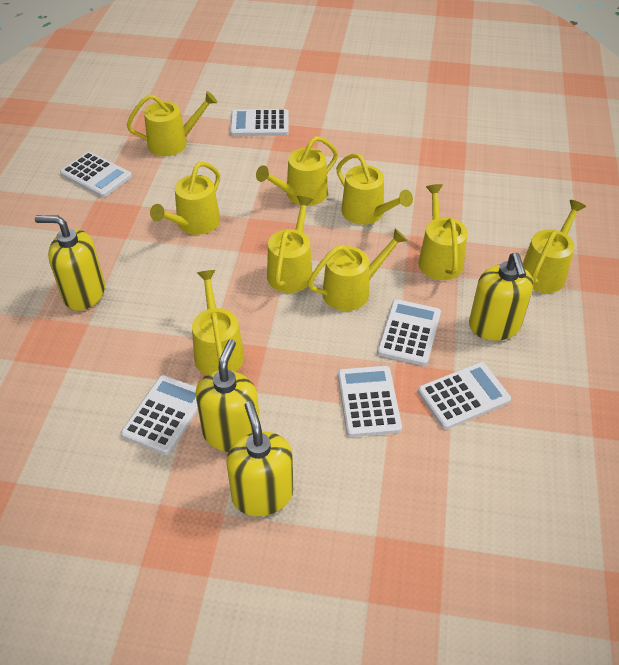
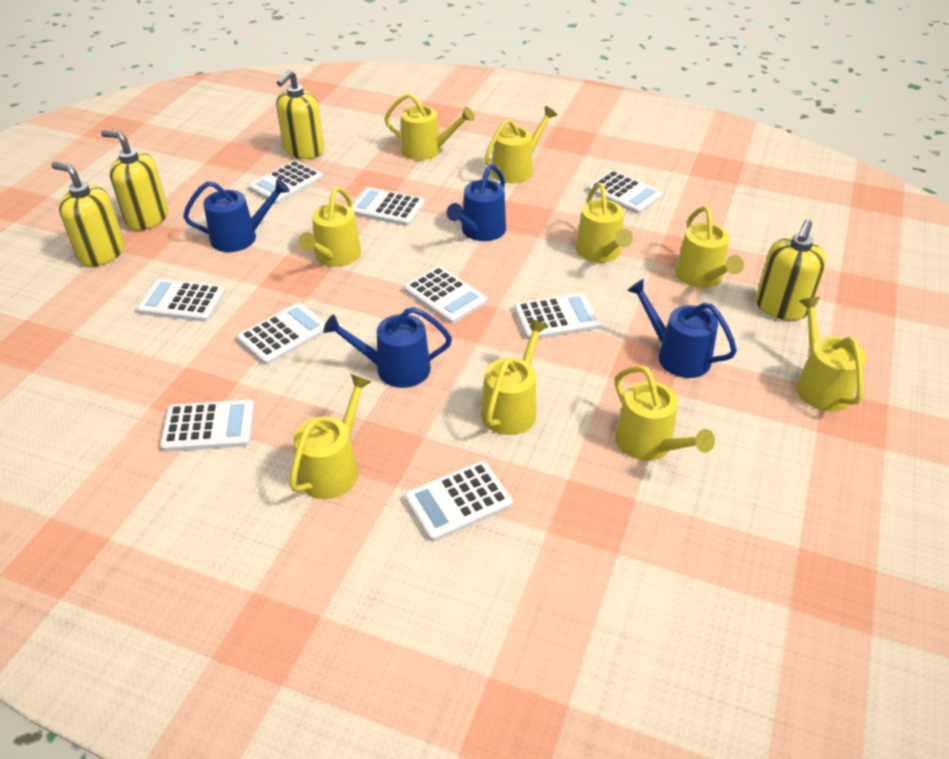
blue watering can: 0 -> 4
white calculator: 6 -> 9

